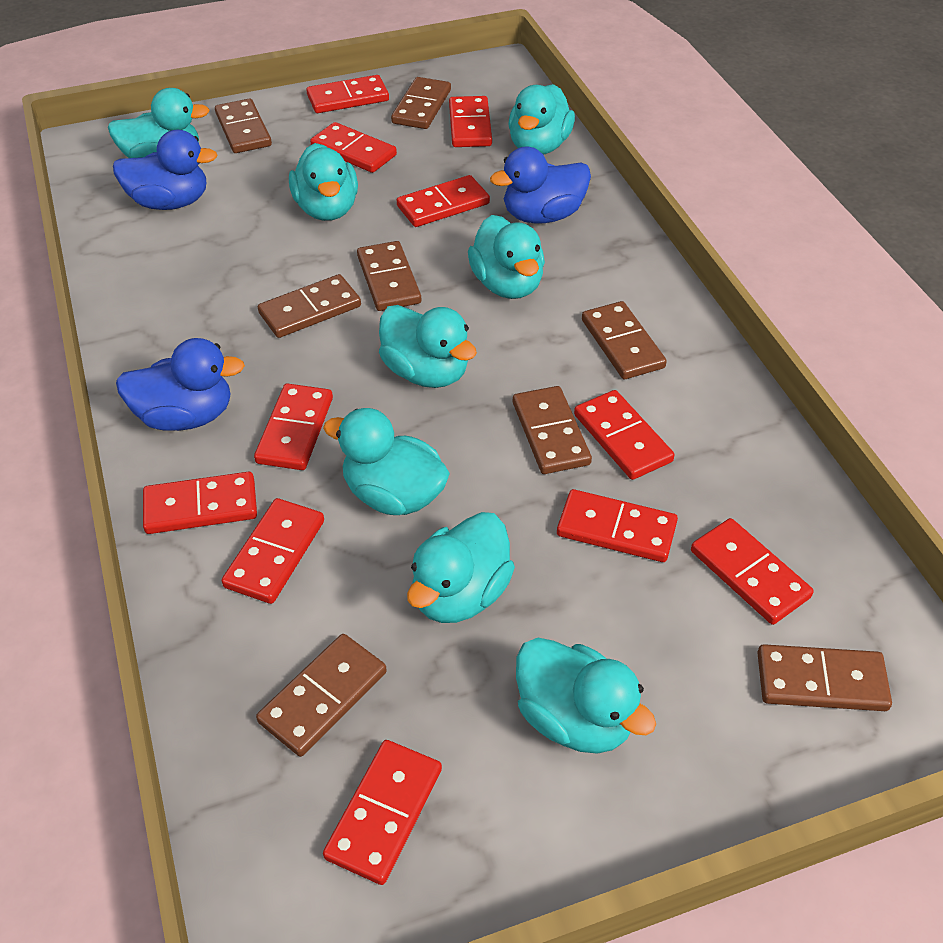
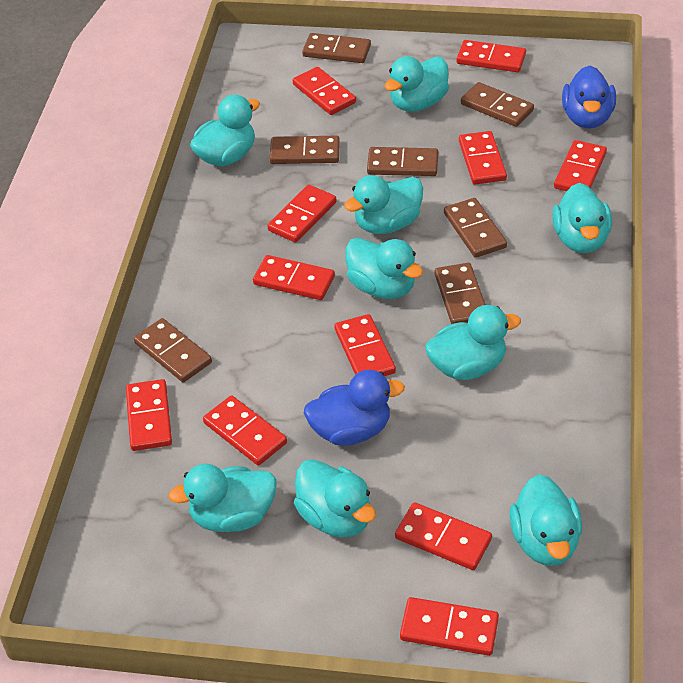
blue duck: 3 -> 2
brown domino: 8 -> 7
turquoise duck: 8 -> 9

